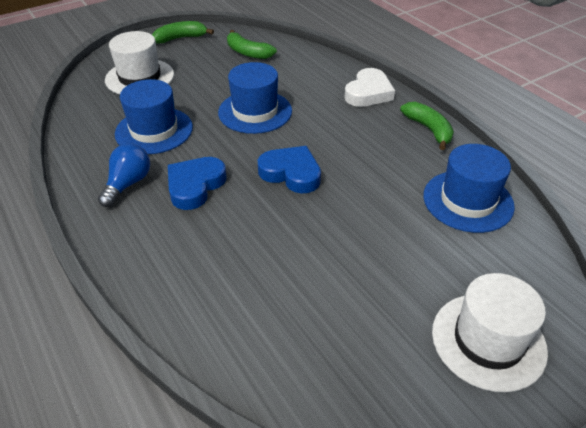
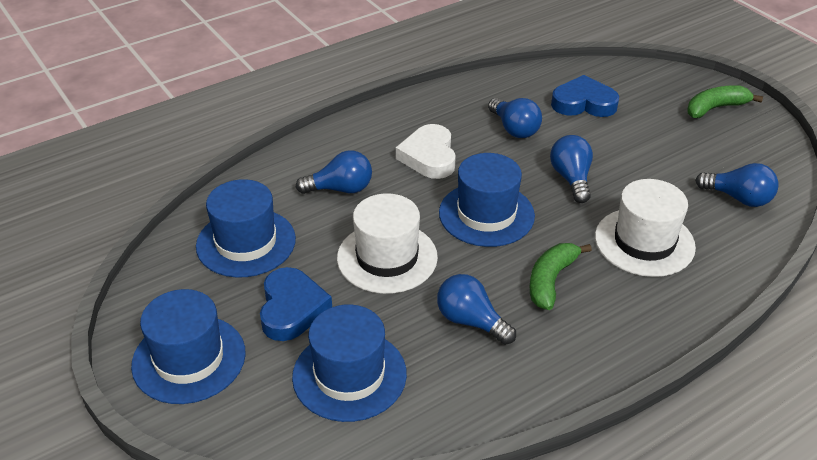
blue hat: 3 -> 4
blue light bulb: 1 -> 5
green banana: 3 -> 2

